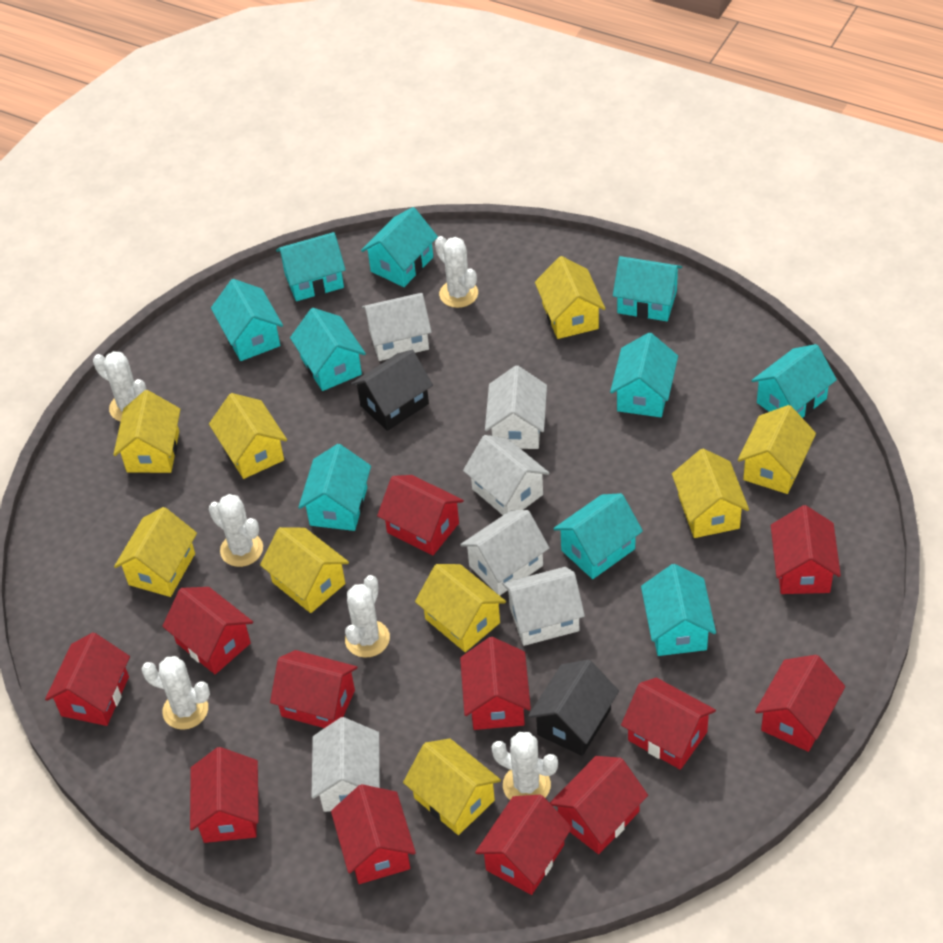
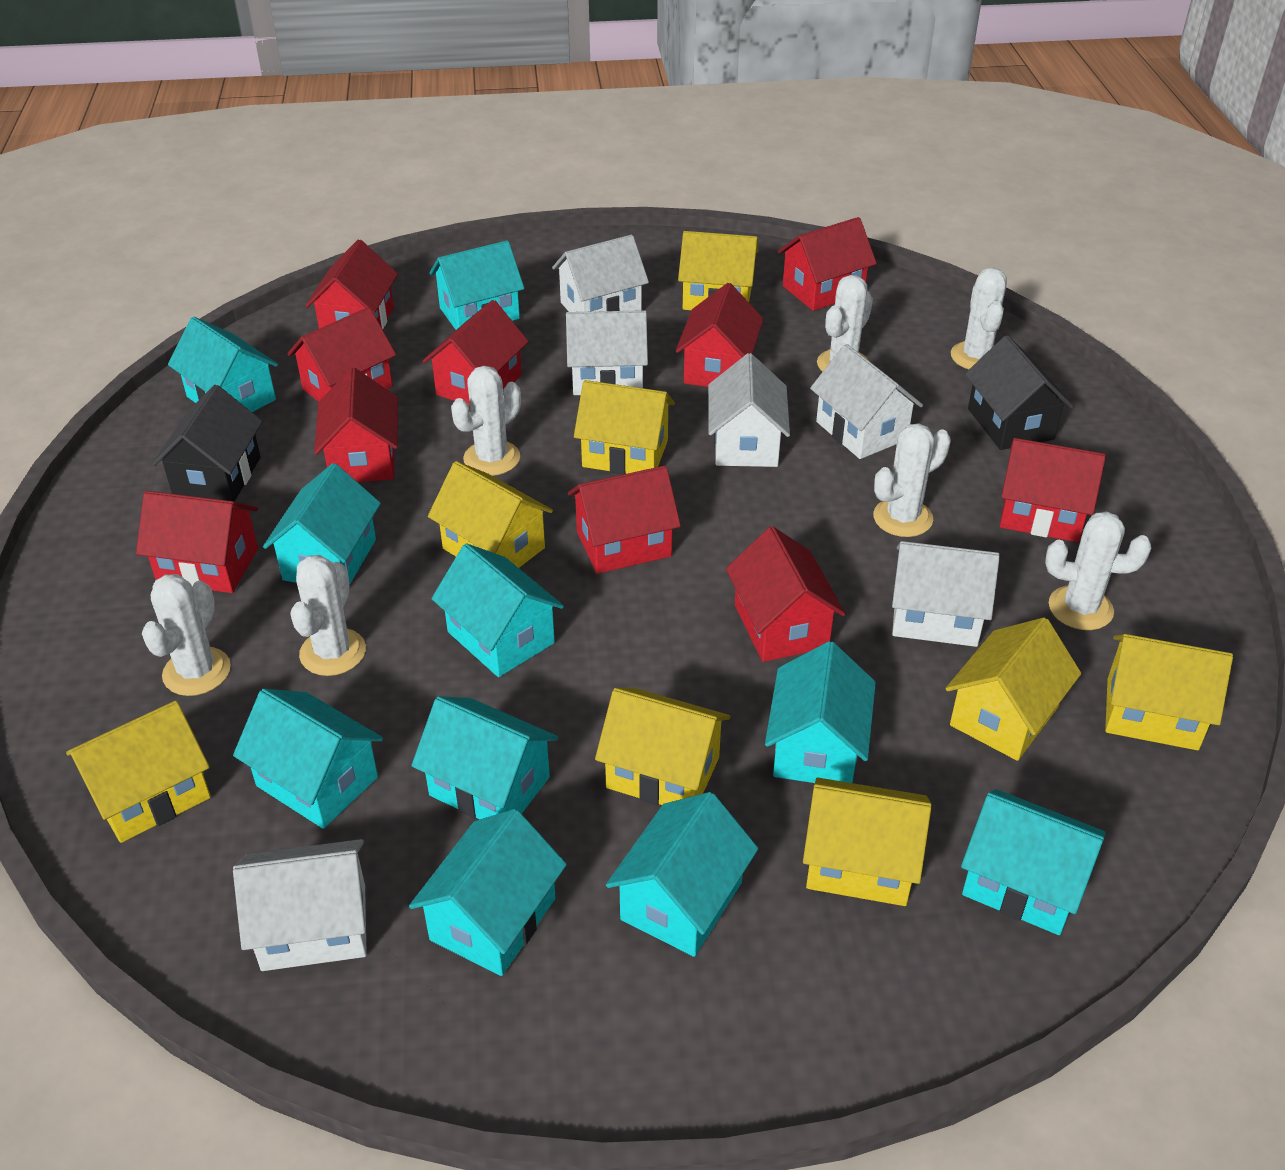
red house: 12 -> 10
white cactus: 6 -> 7
yellow house: 9 -> 8

